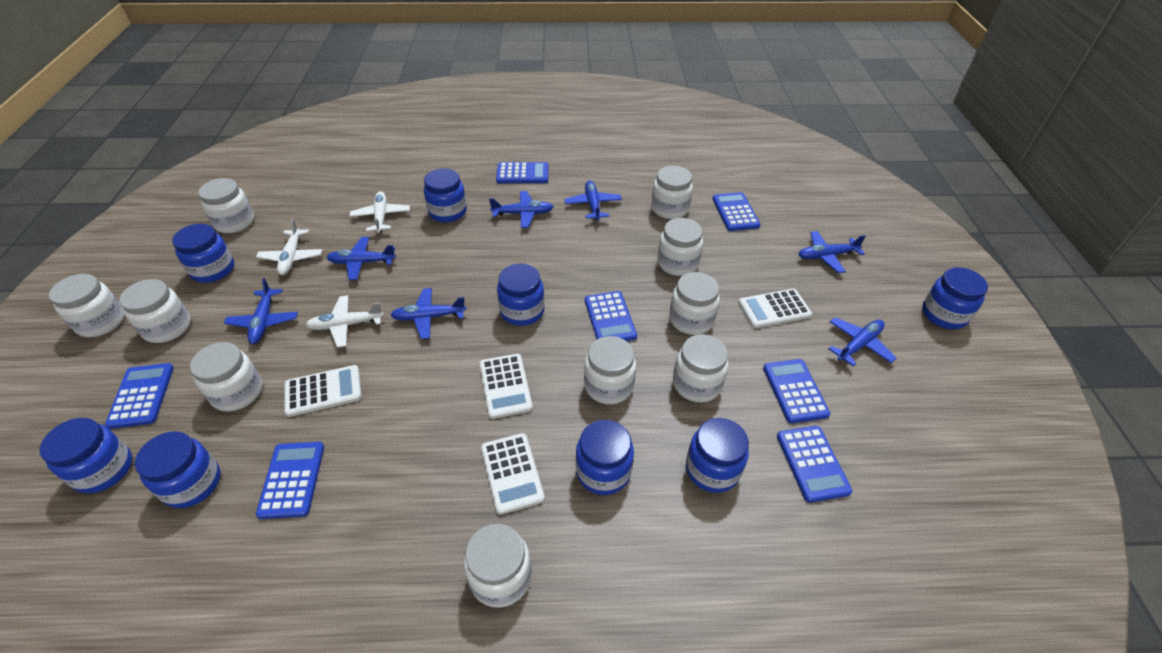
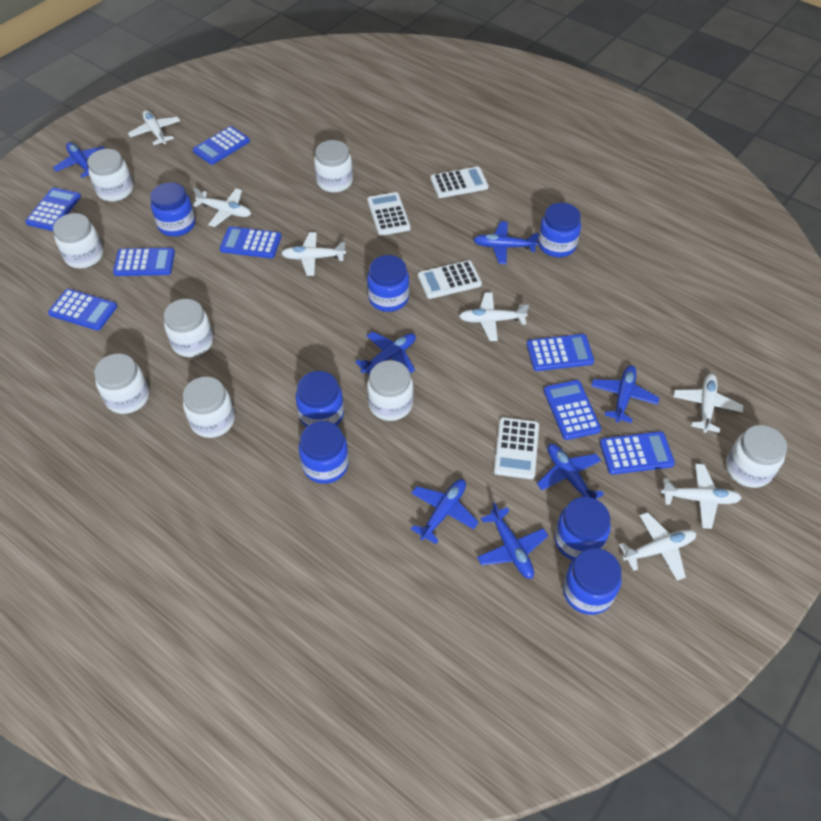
blue calculator: 7 -> 8
blue jar: 8 -> 7
white jar: 10 -> 8
white plane: 3 -> 7

